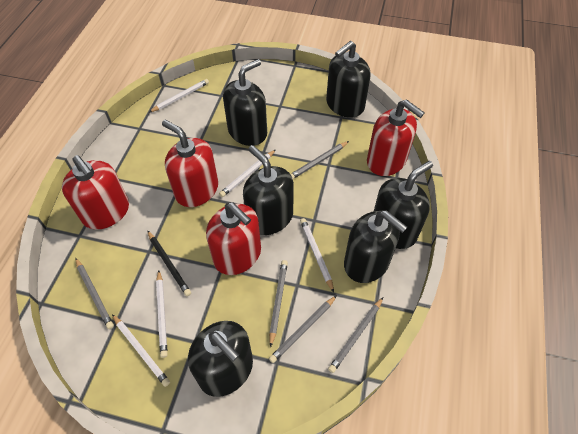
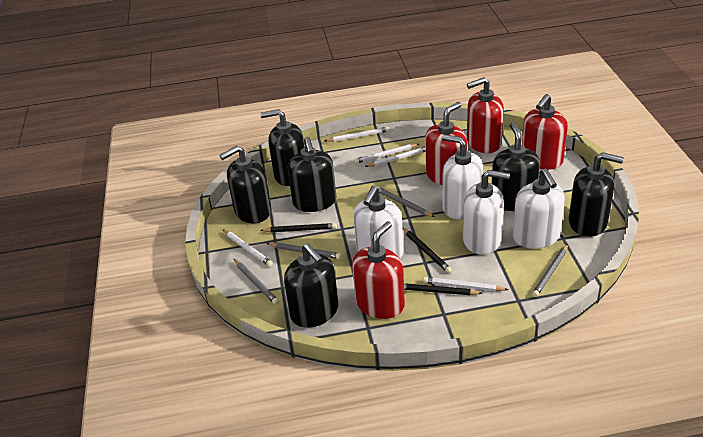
black pencil: 1 -> 3
grey pencil: 5 -> 4
white soap dispenser: 0 -> 4

